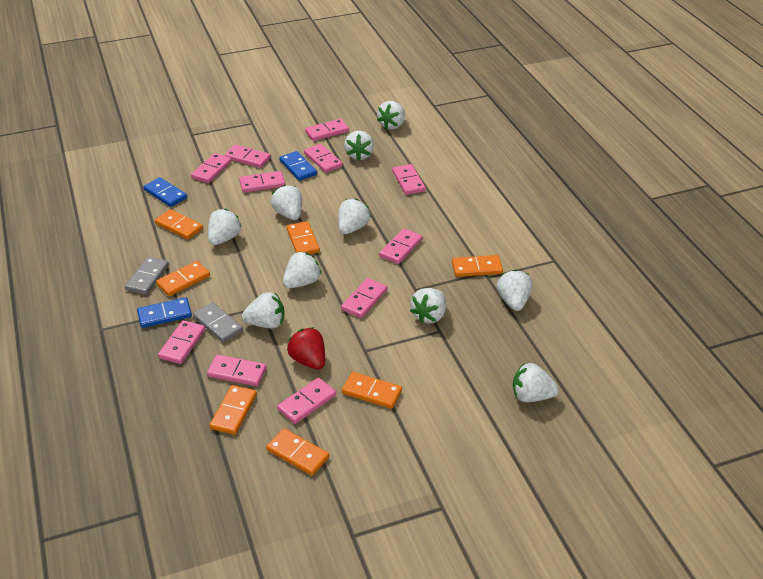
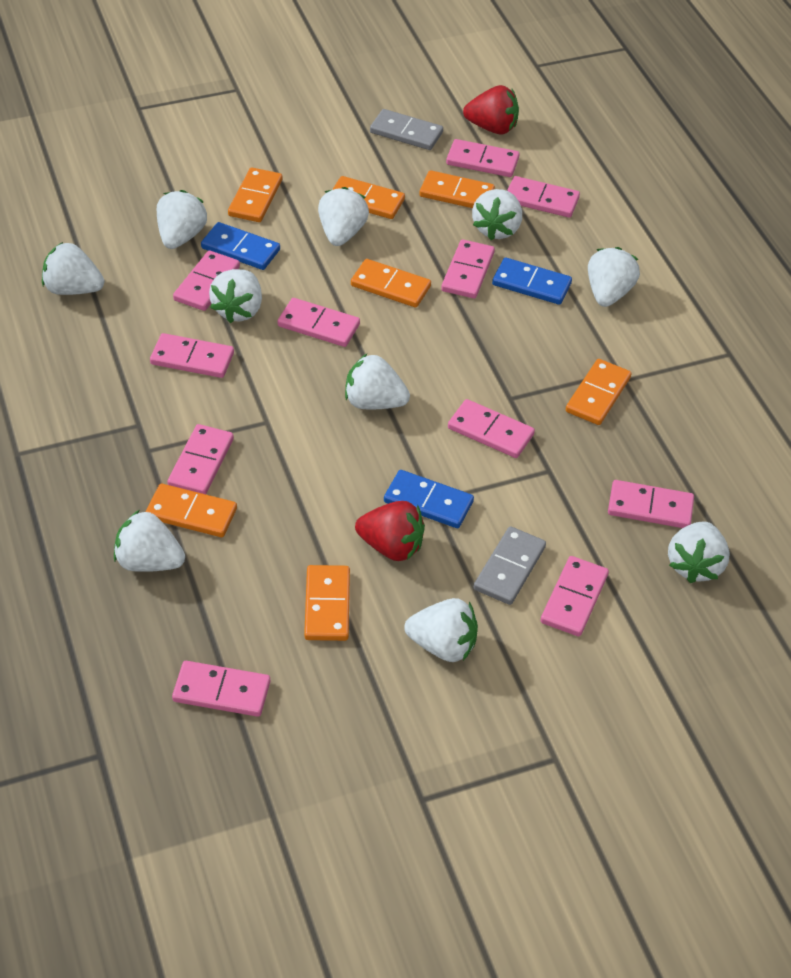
red strawberry: 1 -> 2

